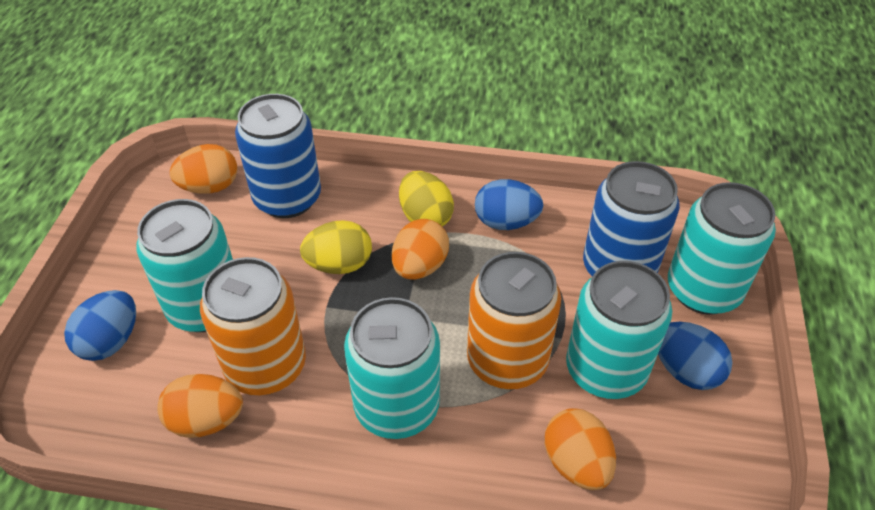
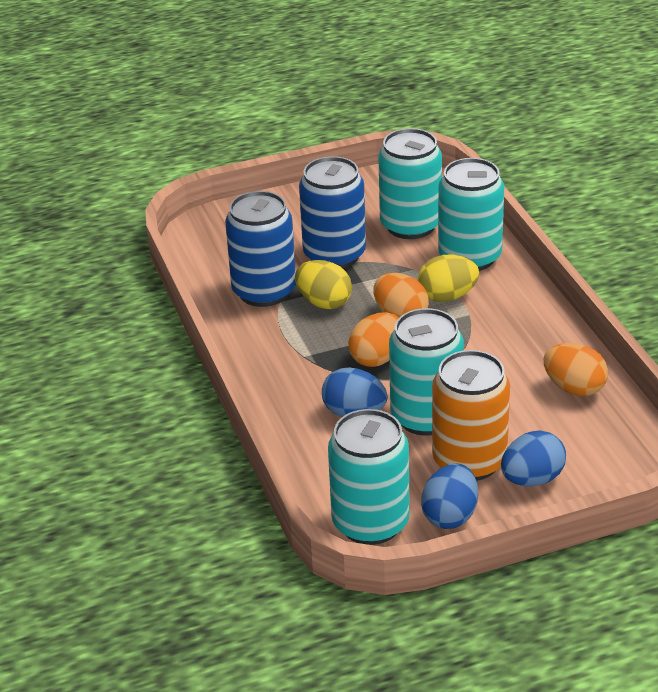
orange can: 2 -> 1
orange egg: 4 -> 3

